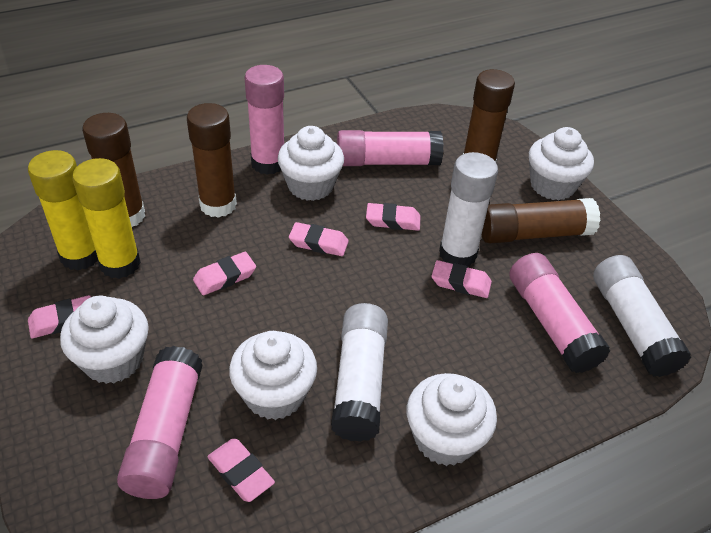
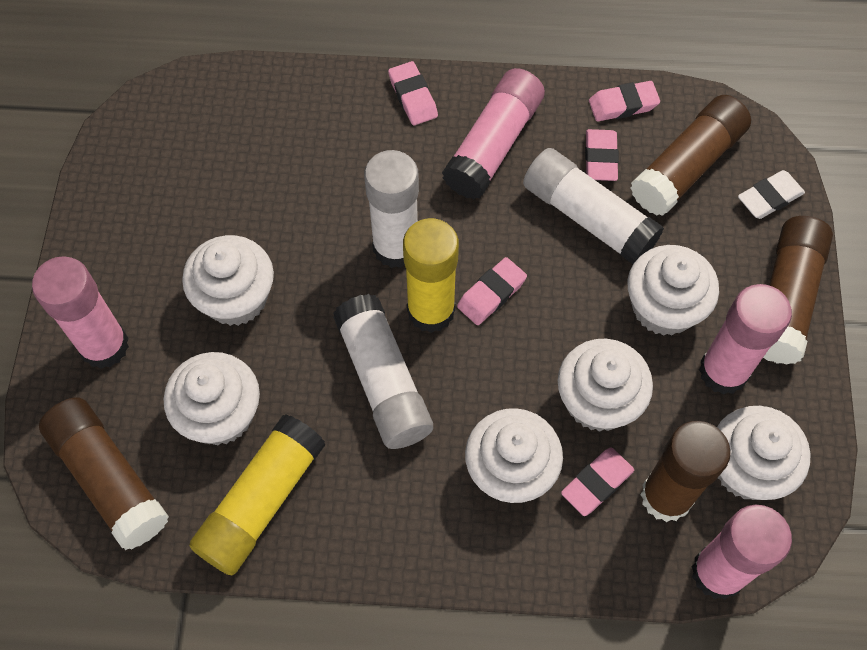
pink eraser: 6 -> 5
white cupcake: 5 -> 6
white eraser: 0 -> 1

